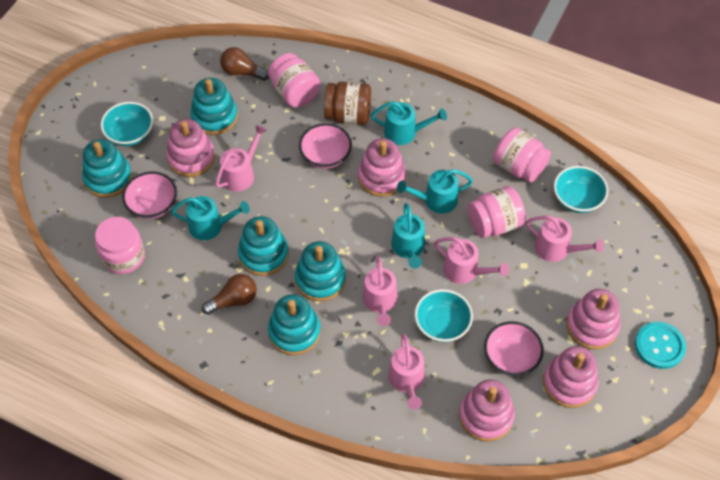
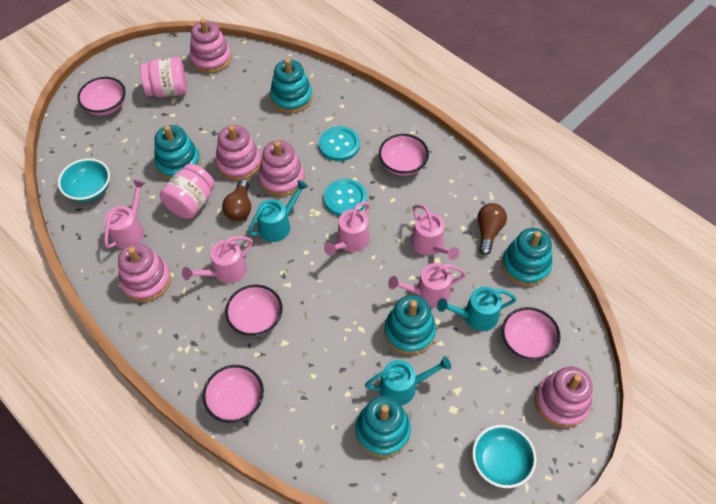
brown jar: 1 -> 0
pink bowl: 3 -> 5
pink jar: 4 -> 2
turquoise bowl: 3 -> 2
turquoise button: 1 -> 2
turquoise watering can: 4 -> 3

